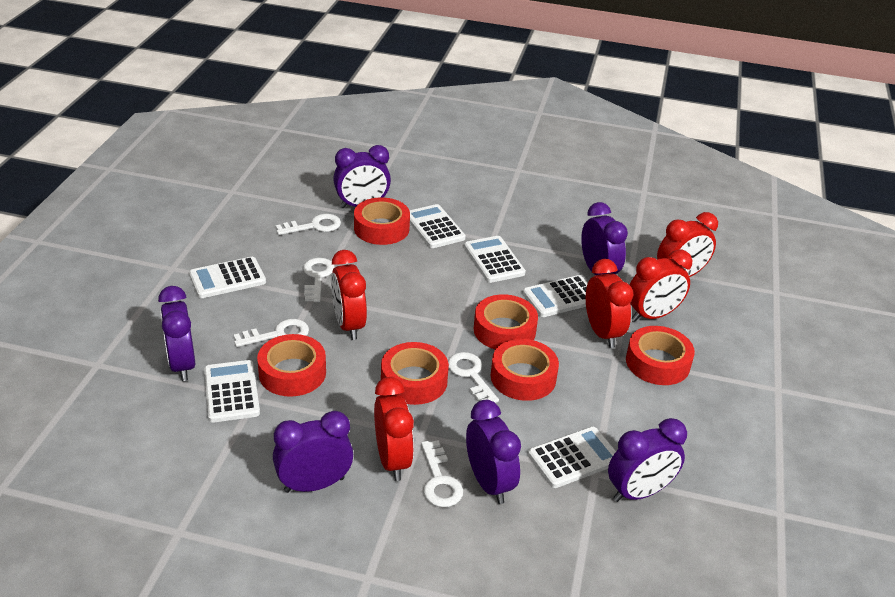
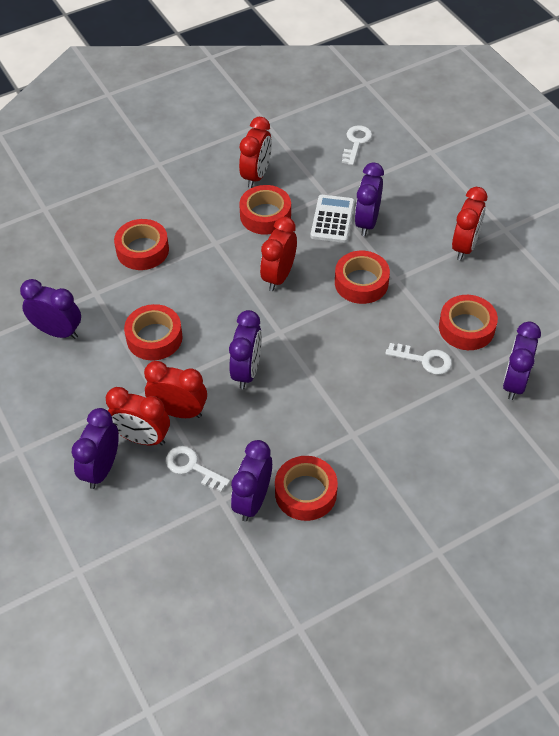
white calculator: 6 -> 1
white key: 5 -> 3

